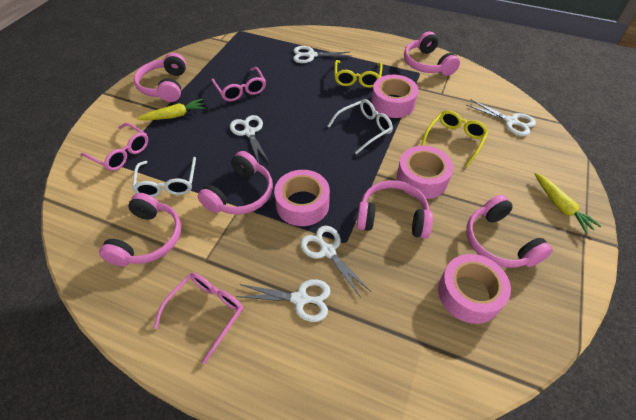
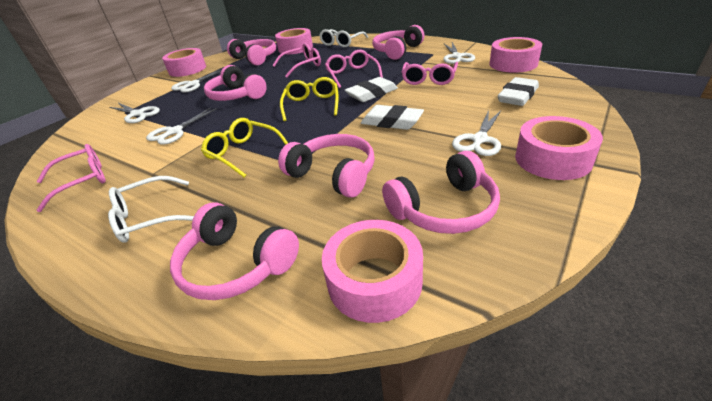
pink glasses: 3 -> 4
pink tape: 4 -> 5
white eraser: 0 -> 3
yellow carrot: 2 -> 0

